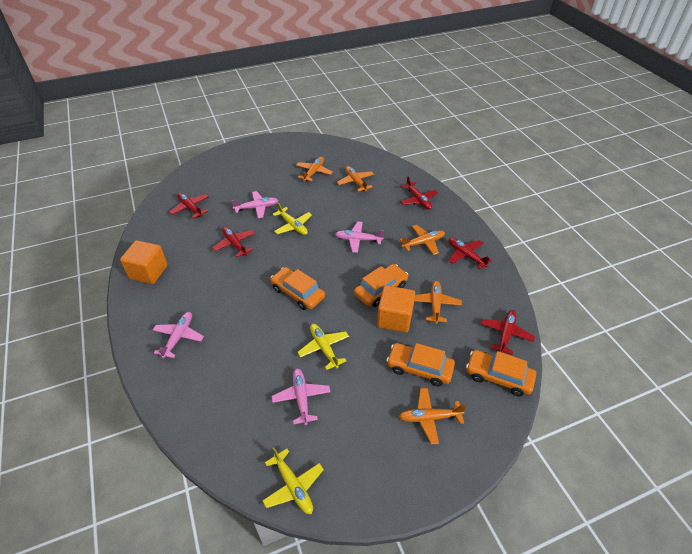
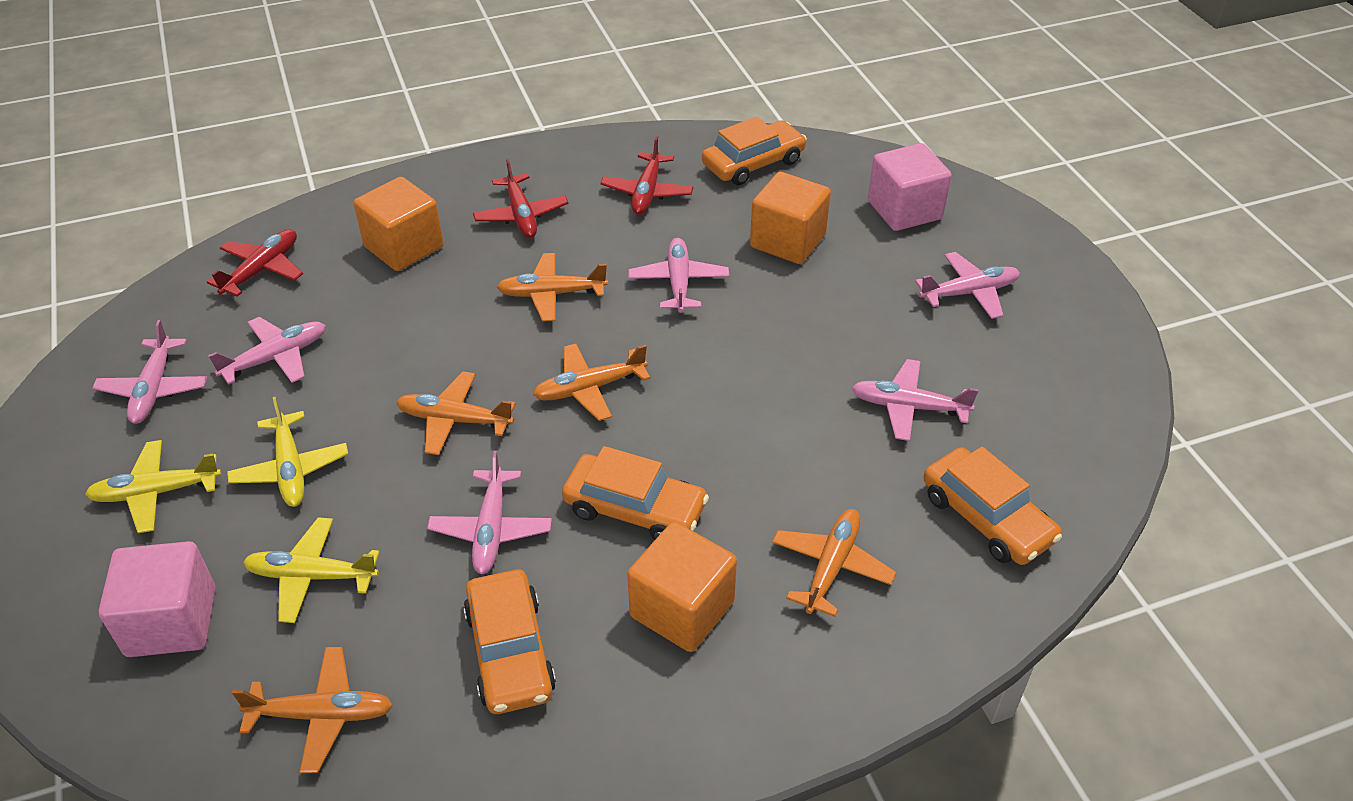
orange cube: 2 -> 3
pink cube: 0 -> 2
pink plane: 4 -> 6
red plane: 5 -> 3

